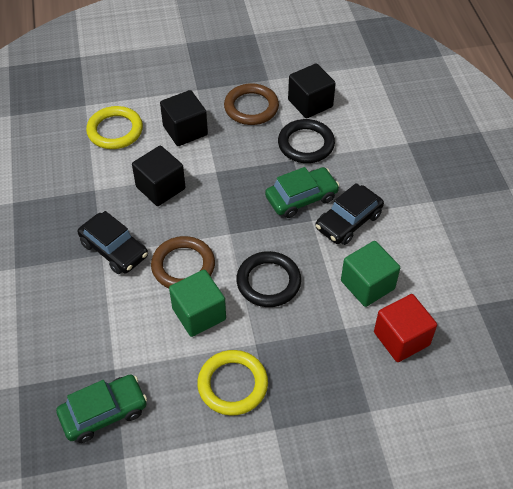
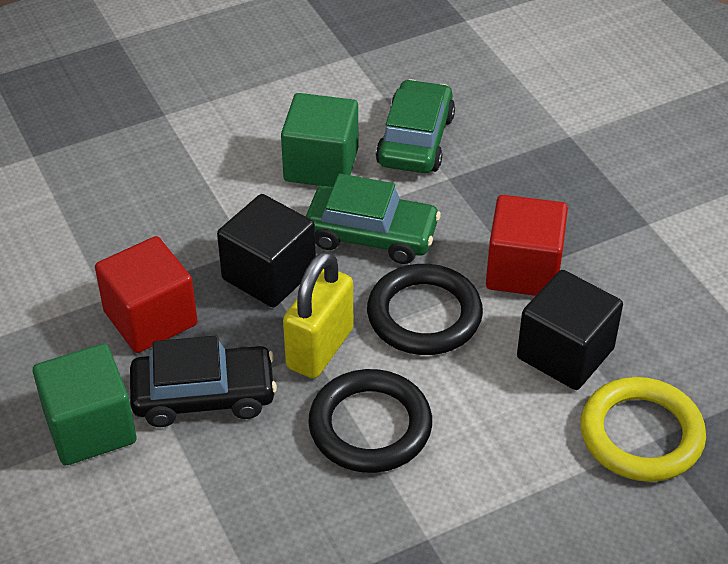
black car: 2 -> 1
black cube: 3 -> 2
brown ring: 2 -> 0
red cube: 1 -> 2
yellow padlock: 0 -> 1
yellow ring: 2 -> 1

